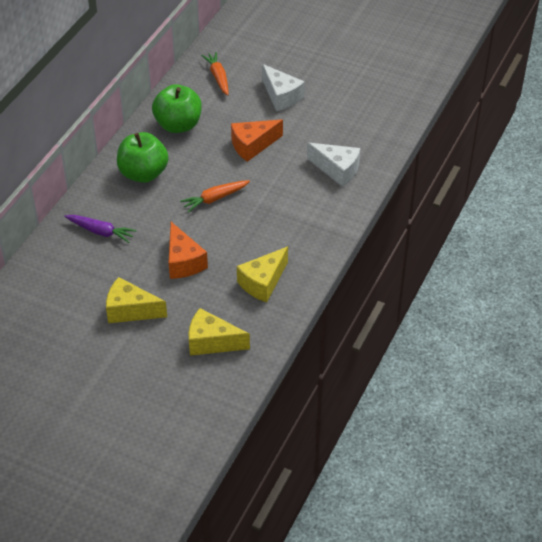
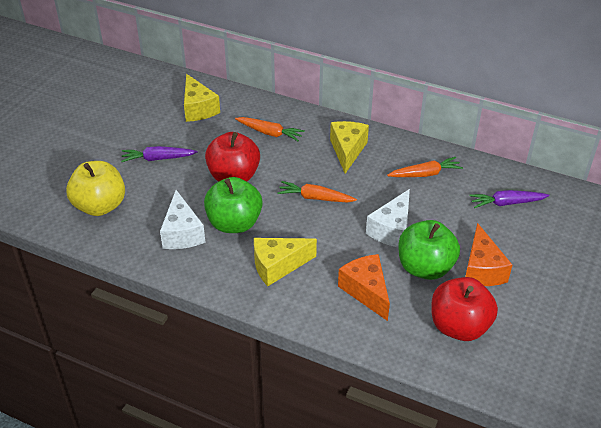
orange carrot: 2 -> 3
purple carrot: 1 -> 2
red apple: 0 -> 2
yellow apple: 0 -> 1

